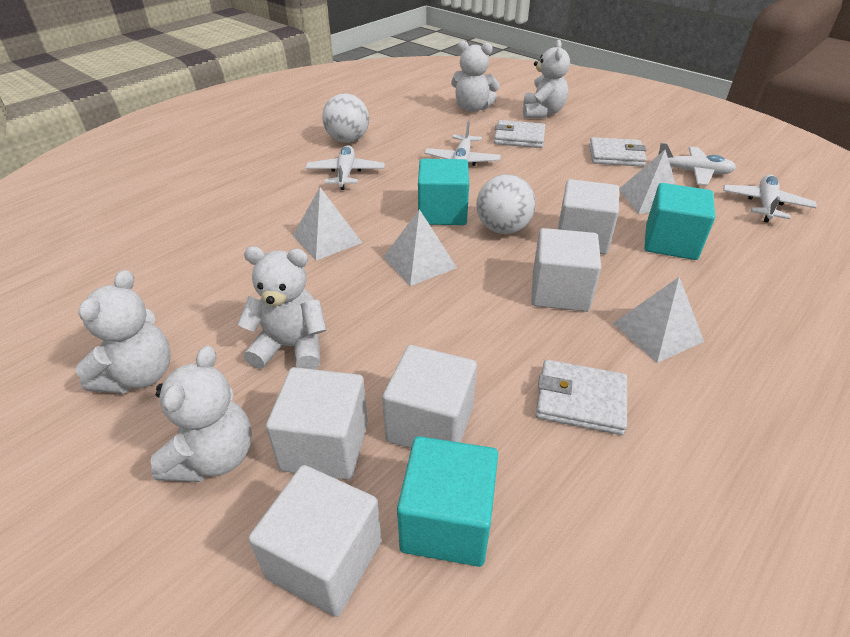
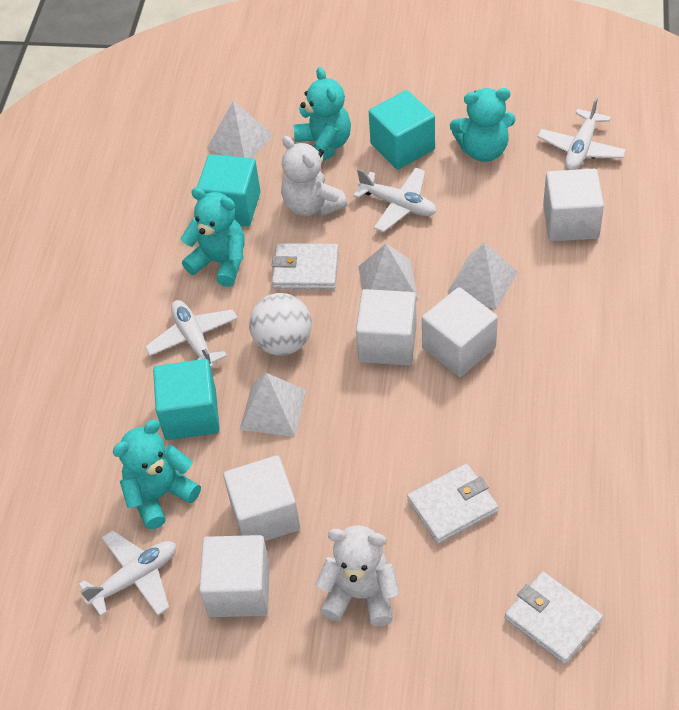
turquoise teddy bear: 0 -> 4
white ball: 2 -> 1
white teddy bear: 5 -> 2

